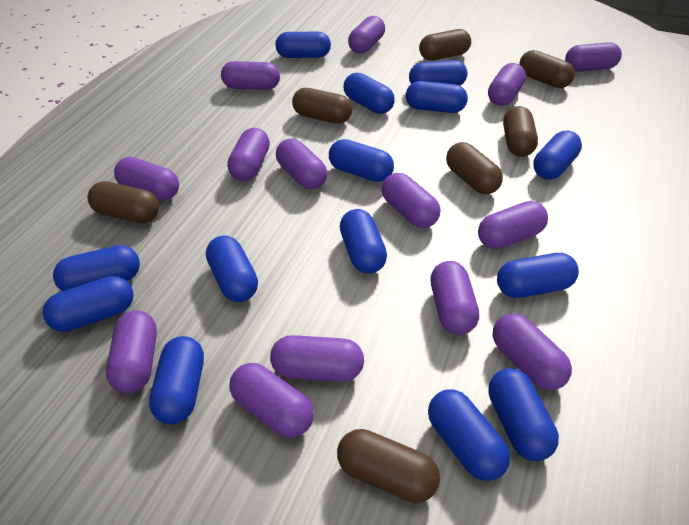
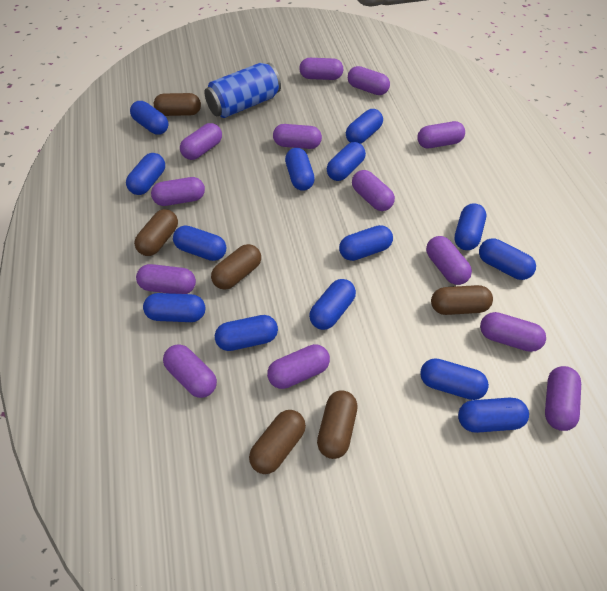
blue can: 0 -> 1
brown capsule: 7 -> 6
purple capsule: 14 -> 13

